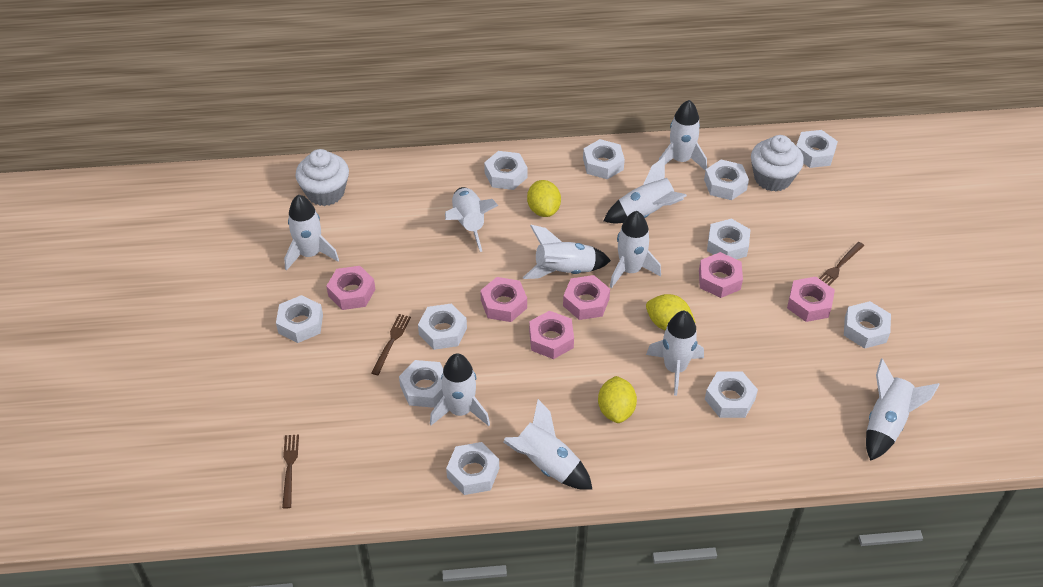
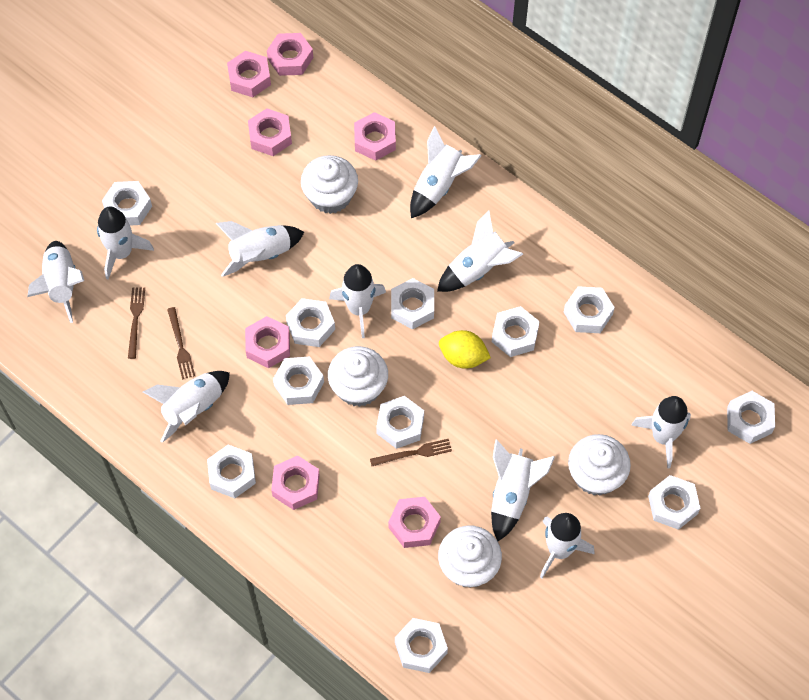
pink nut: 6 -> 7
white cupcake: 2 -> 4
yellow lemon: 3 -> 1

